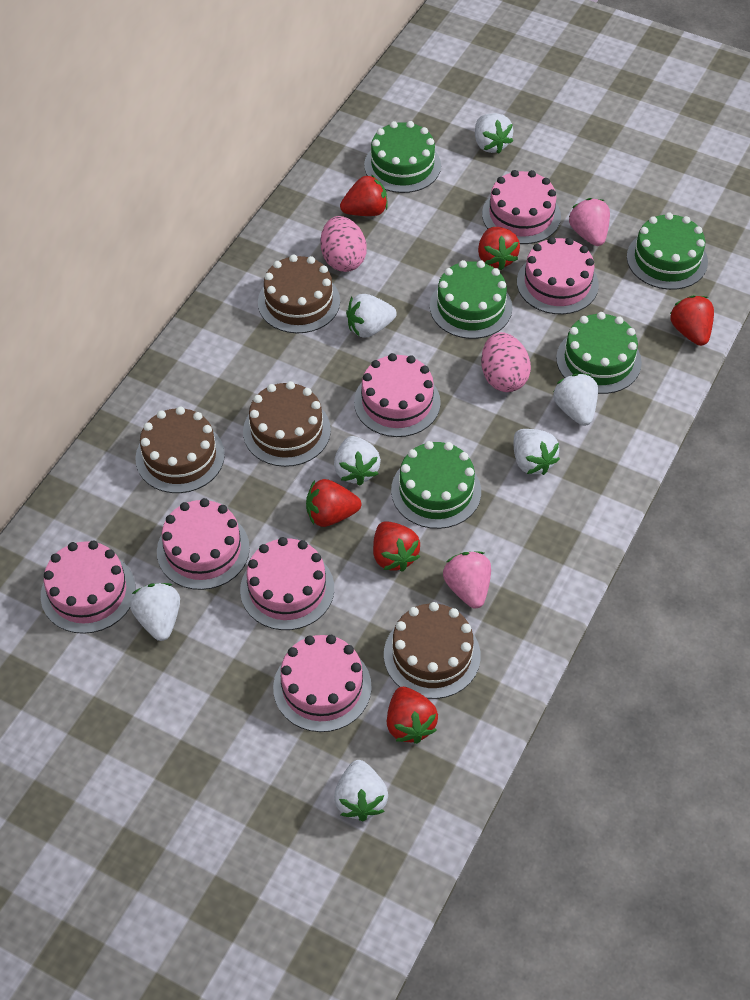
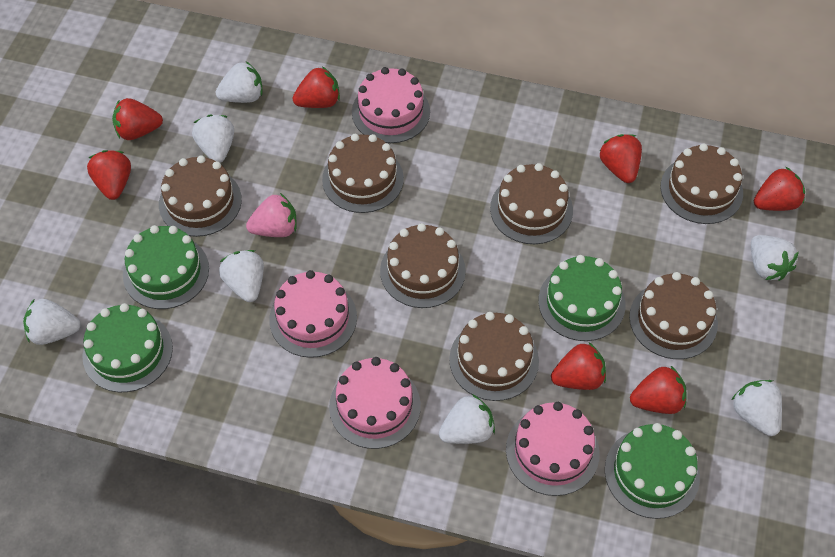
brown cake: 4 -> 7
green cake: 5 -> 4
pink cake: 7 -> 4
pink egg: 2 -> 0
pink strawberry: 2 -> 1
red strawberry: 6 -> 7

